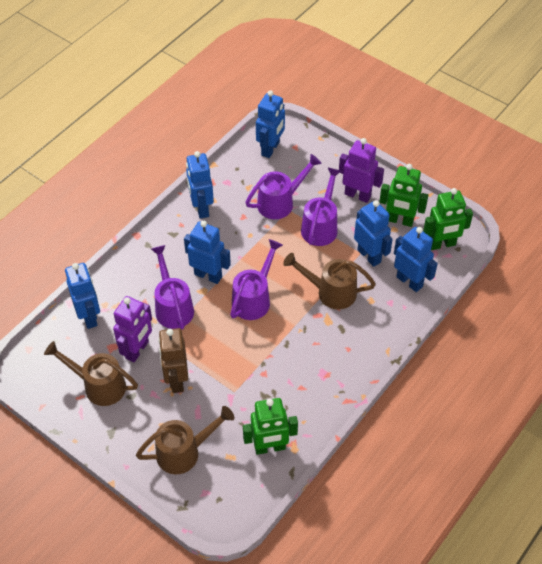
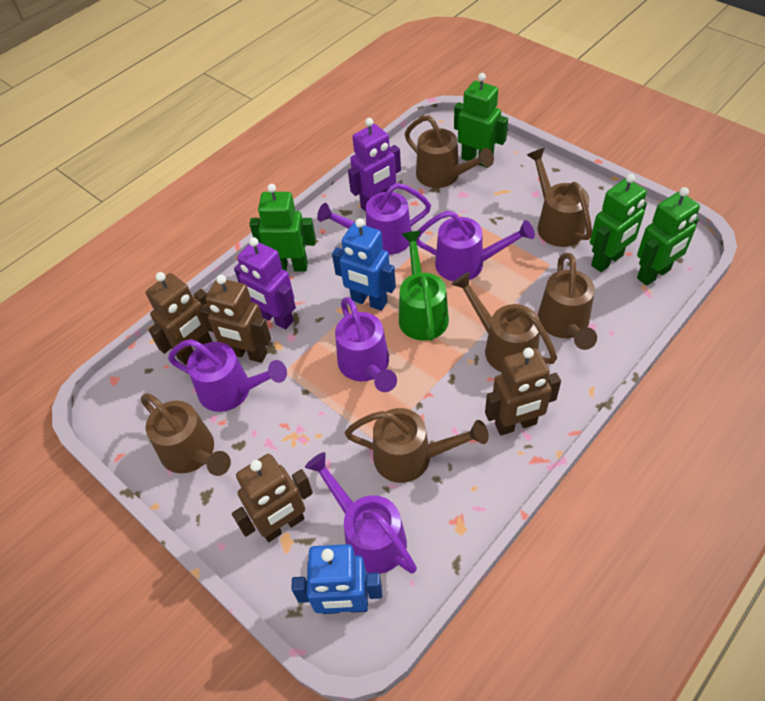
blue robot: 6 -> 2
brown robot: 1 -> 4
brown watering can: 3 -> 6
green robot: 3 -> 4
green watering can: 0 -> 1
purple watering can: 4 -> 5

